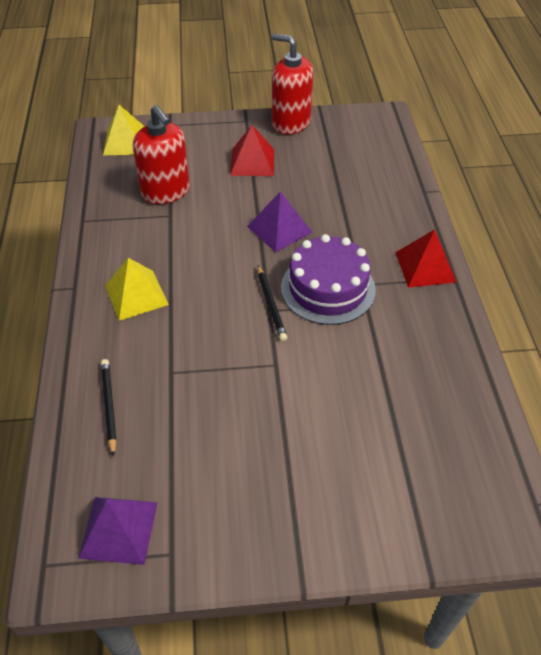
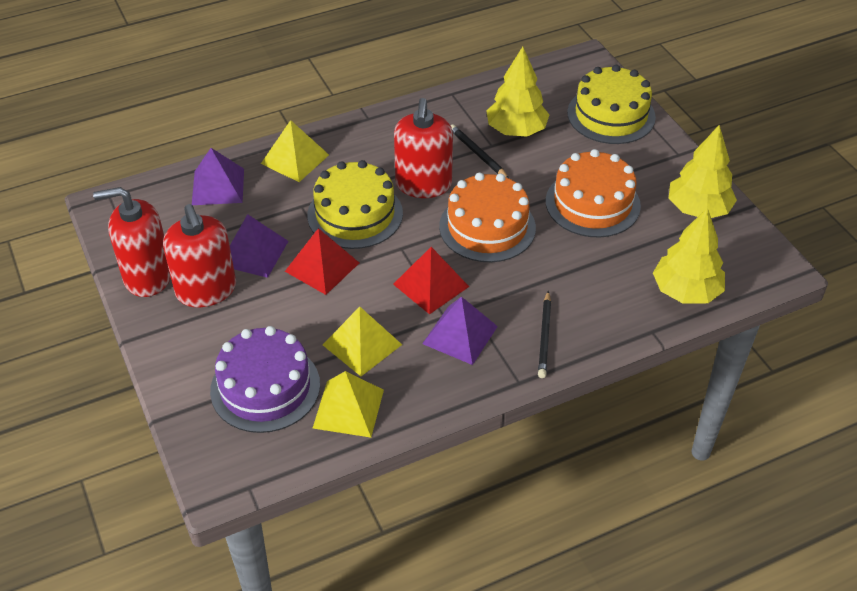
orange cake: 0 -> 2
purple pyramid: 2 -> 3
red soap dispenser: 2 -> 3
yellow cake: 0 -> 2
yellow pyramid: 2 -> 3
yellow tree: 0 -> 3

